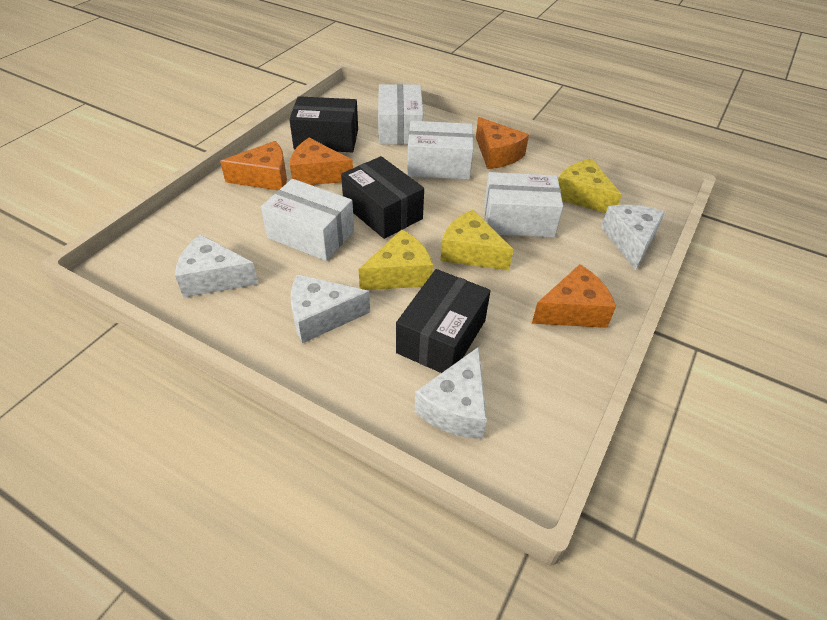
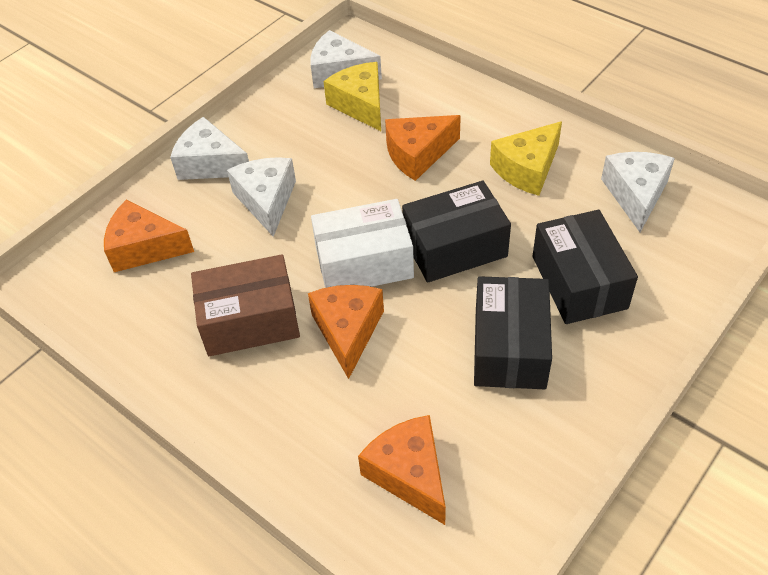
brown box: 0 -> 1
white box: 4 -> 1
yellow cheese: 3 -> 2

